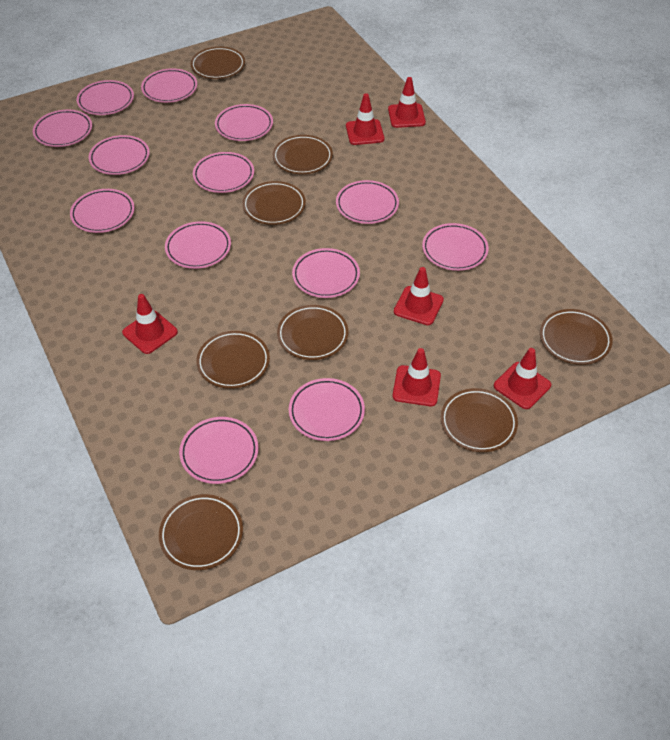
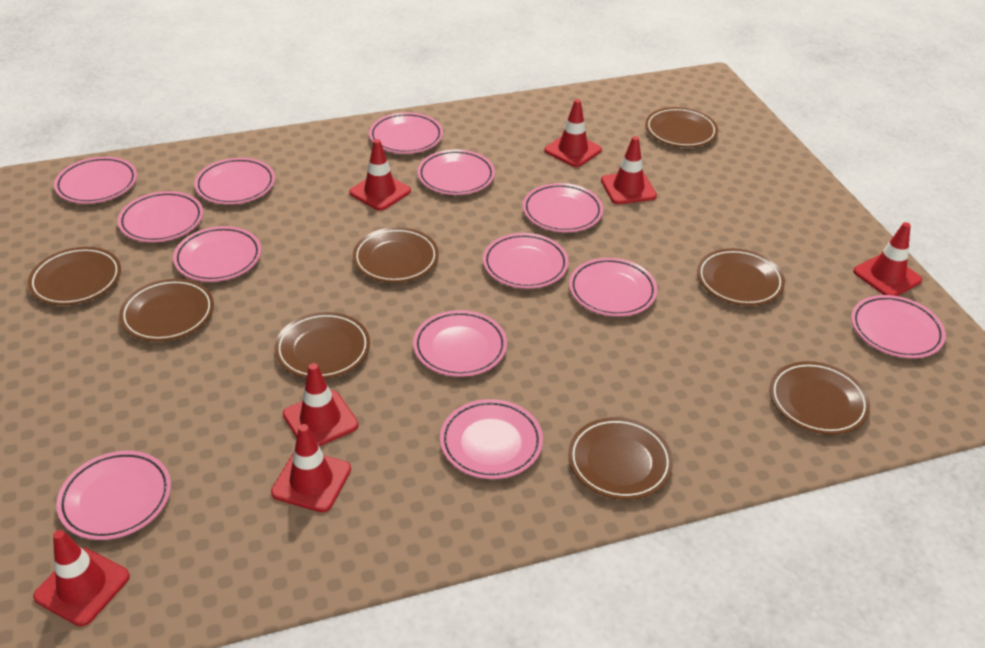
red traffic cone: 6 -> 7

